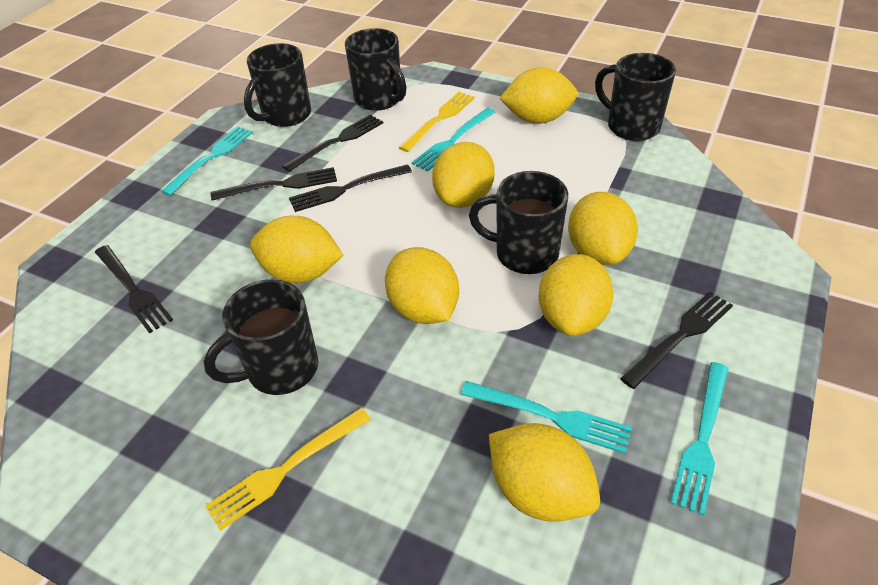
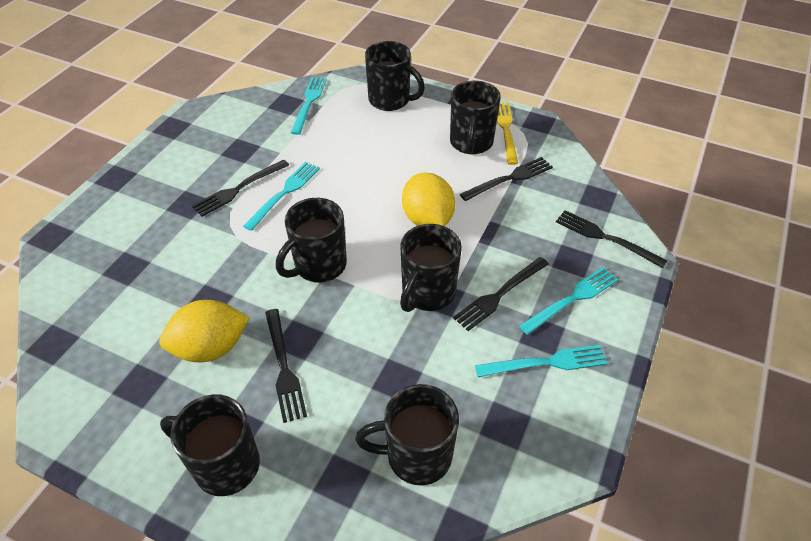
black mug: 5 -> 6
yellow fork: 2 -> 1
yellow lemon: 7 -> 2

